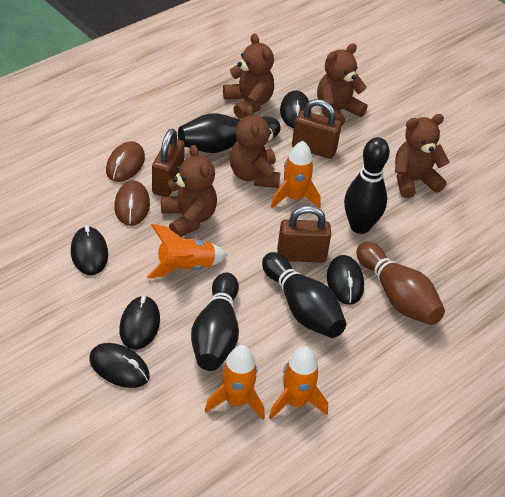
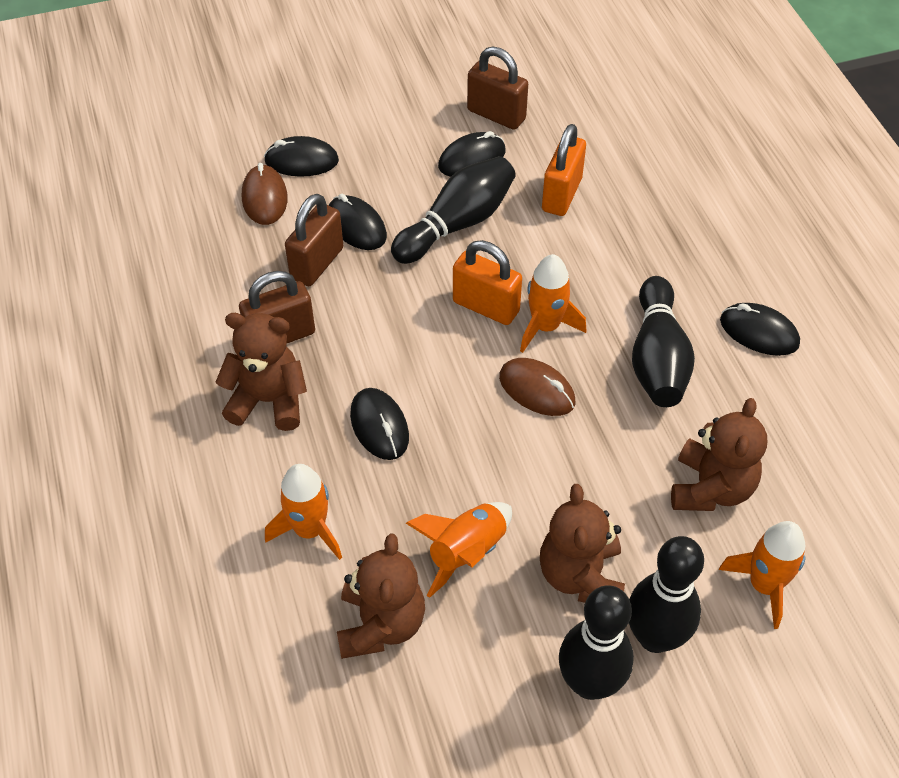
brown bowling pin: 1 -> 0
brown teddy bear: 5 -> 4
orange padlock: 0 -> 2

